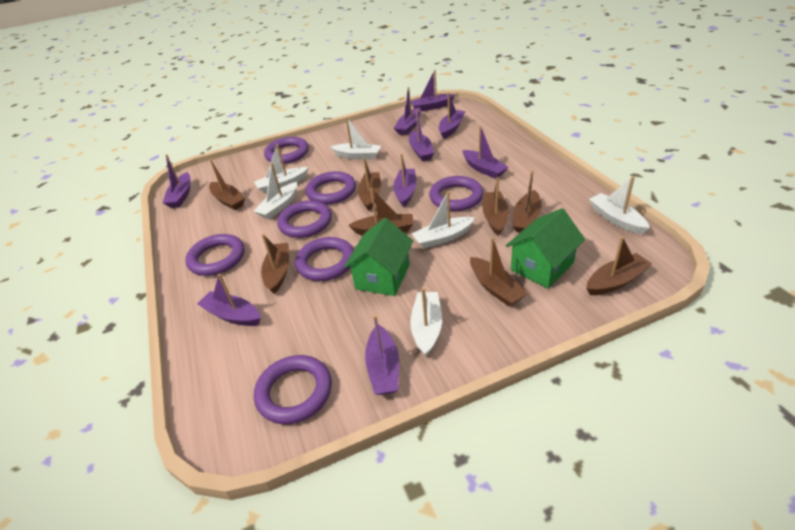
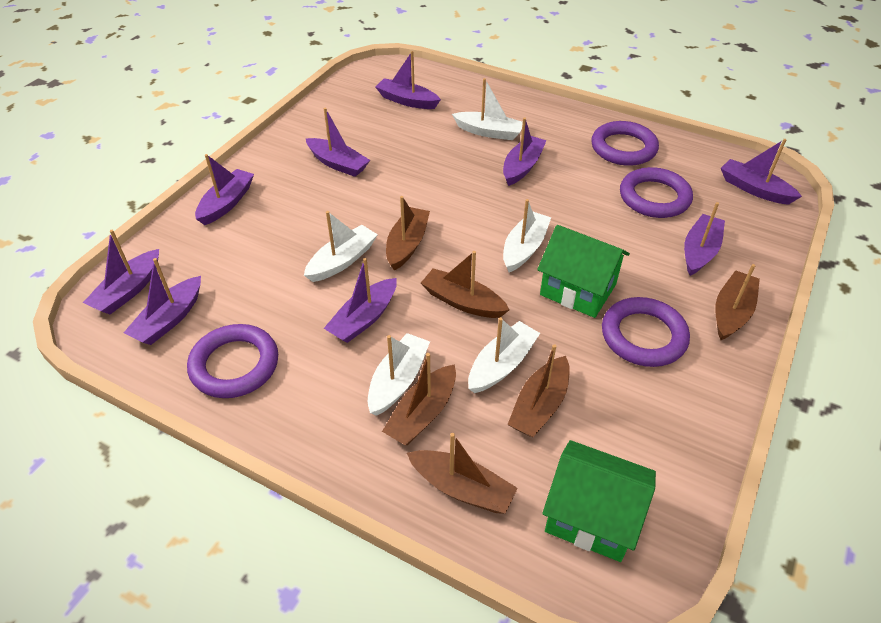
brown boat: 8 -> 6
purple ring: 7 -> 4
white boat: 6 -> 5

